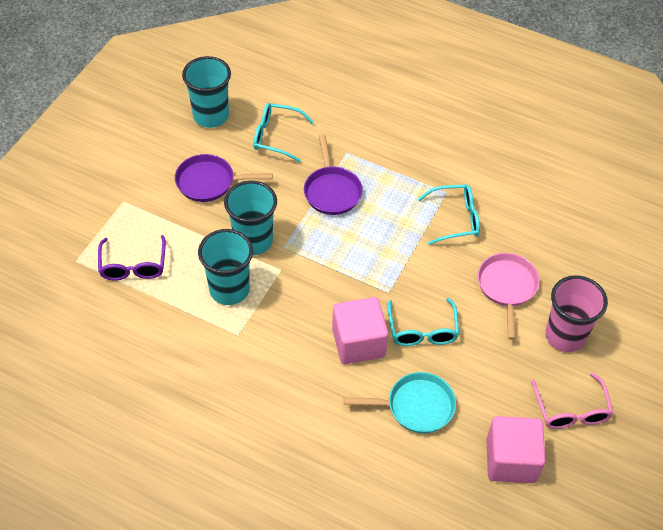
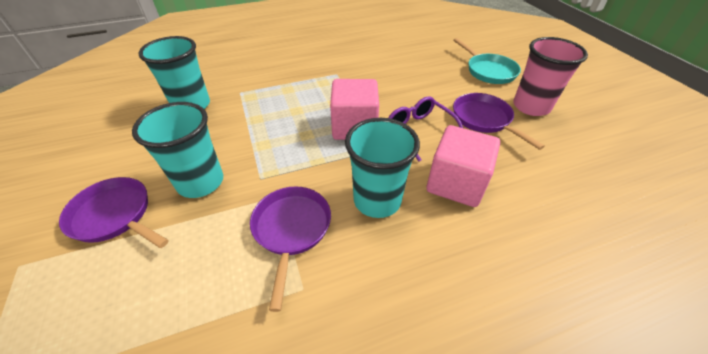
pink glasses: 1 -> 0
pink pan: 1 -> 0
purple pan: 2 -> 3
turquoise glasses: 3 -> 0

